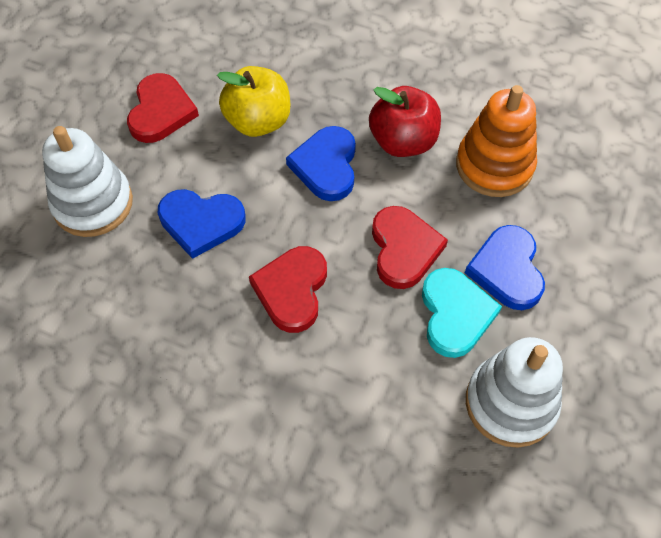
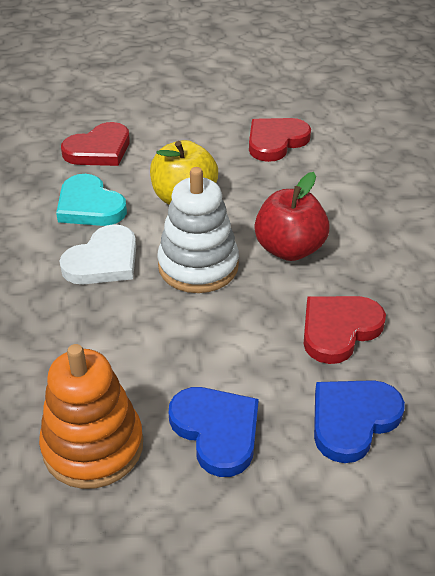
blue heart: 3 -> 2
white heart: 0 -> 1
white stacking toy: 2 -> 1

